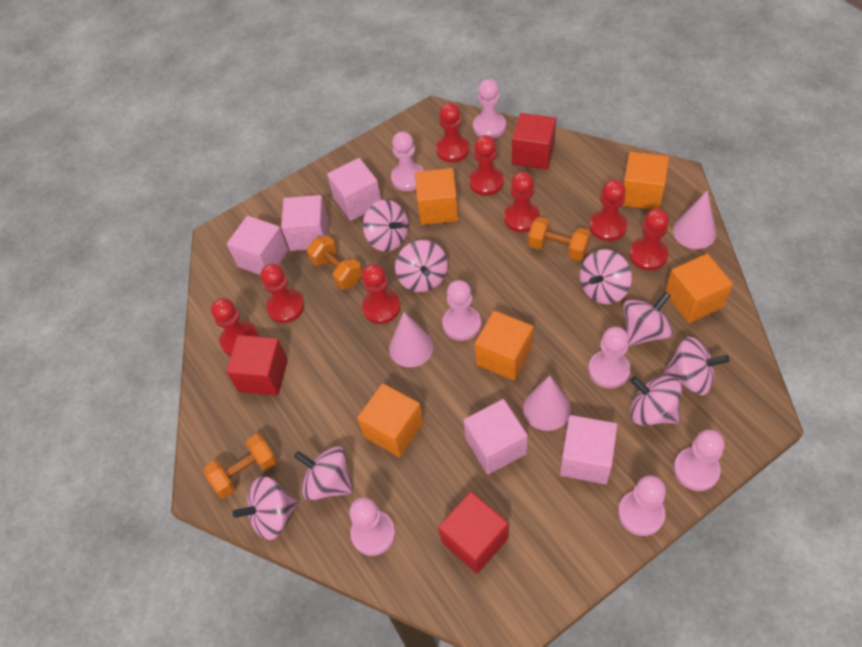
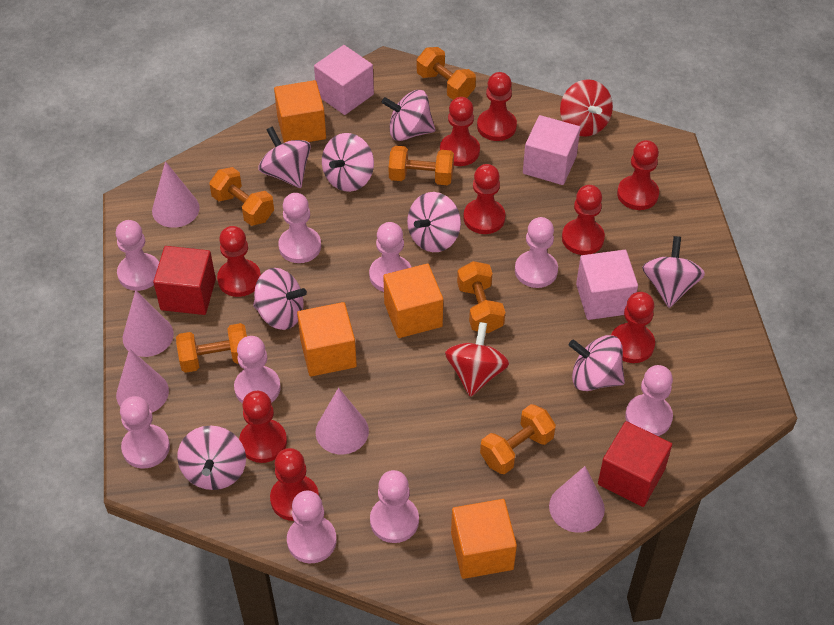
orange cube: 5 -> 4
orange dumbbell: 3 -> 6
pink cone: 3 -> 5
pink cube: 5 -> 3
pink pawn: 7 -> 9
red cube: 3 -> 2
red pawn: 8 -> 9
red spinning top: 0 -> 2

